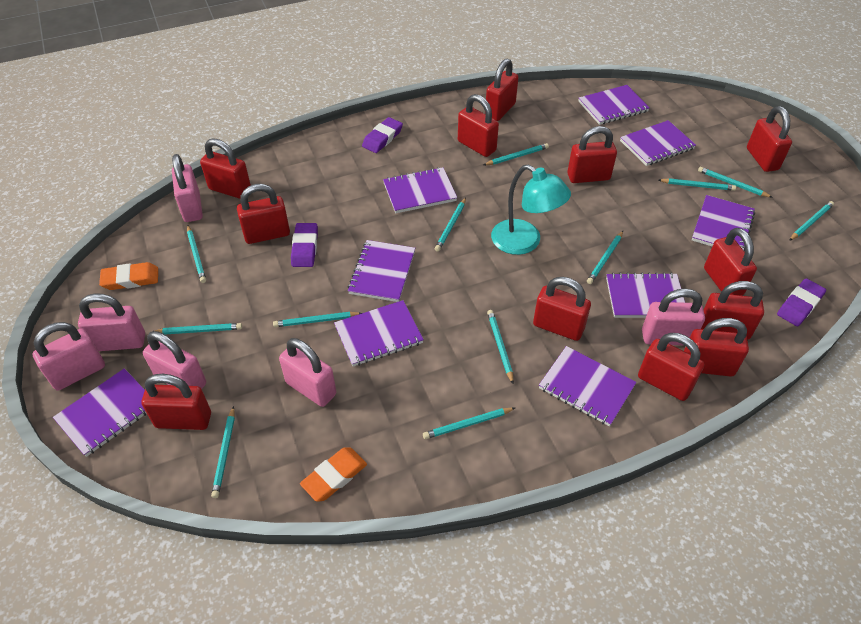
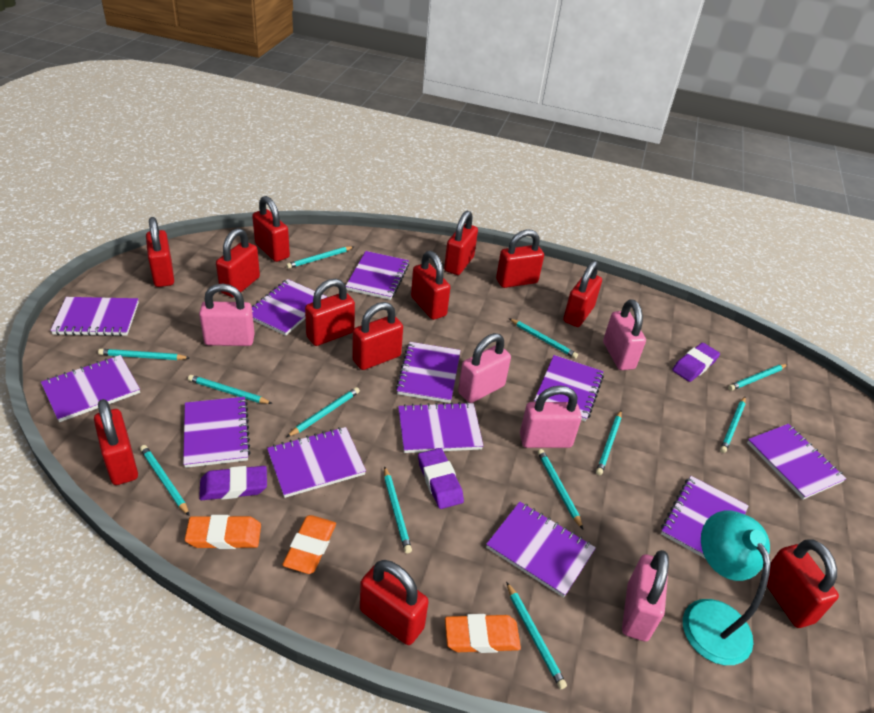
orange eraser: 2 -> 3
pink padlock: 6 -> 5
purple notebook: 9 -> 12

